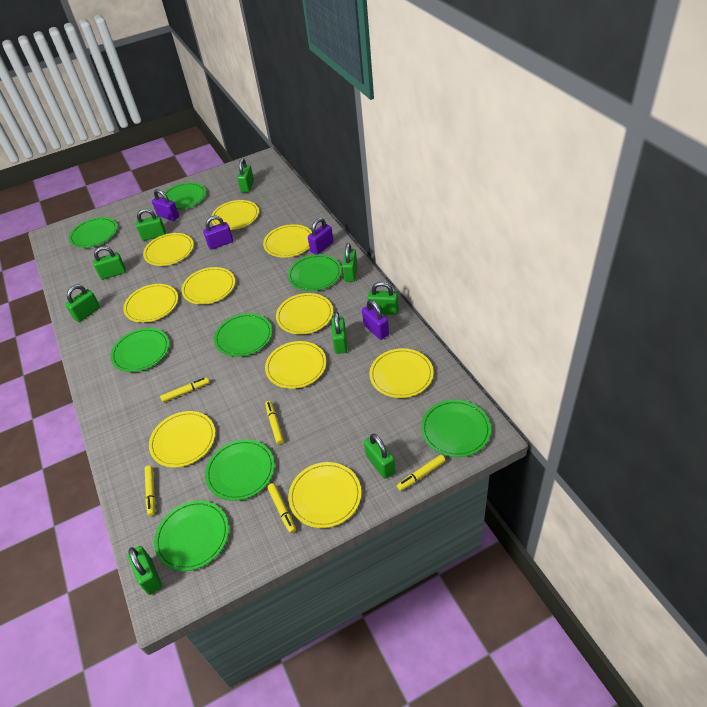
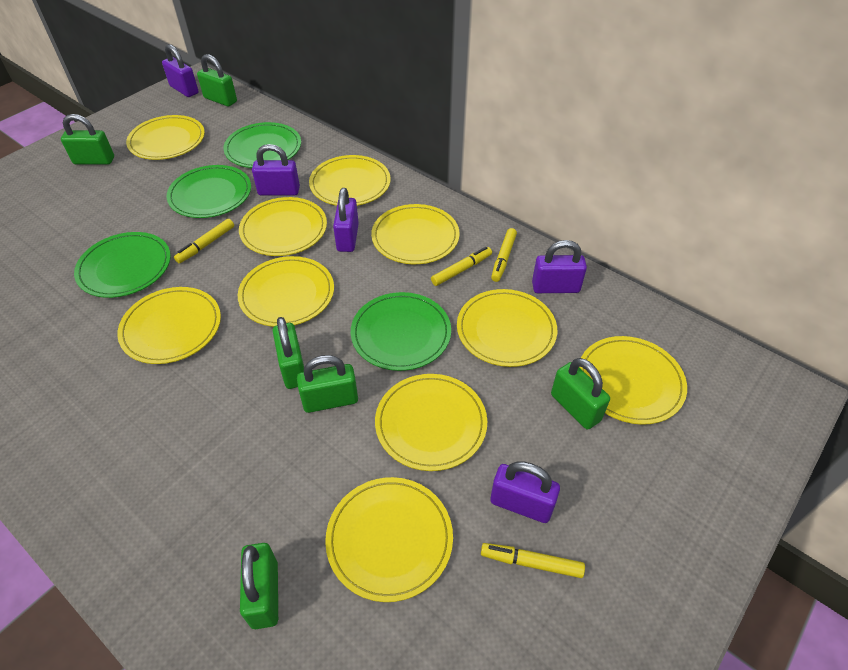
green padlock: 9 -> 6
green plate: 8 -> 4
purple padlock: 4 -> 5
yellow marker: 5 -> 4

